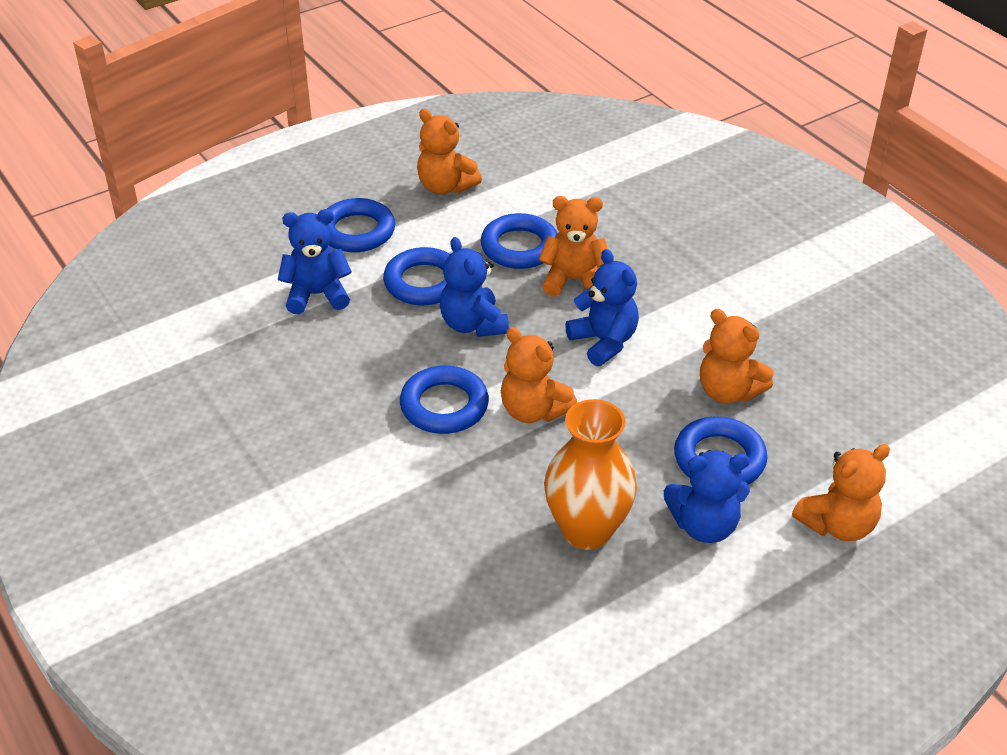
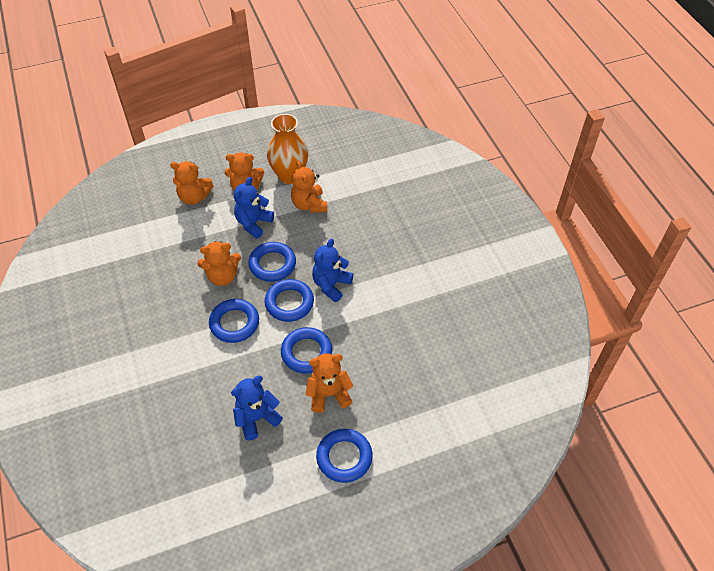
blue teddy bear: 4 -> 3

